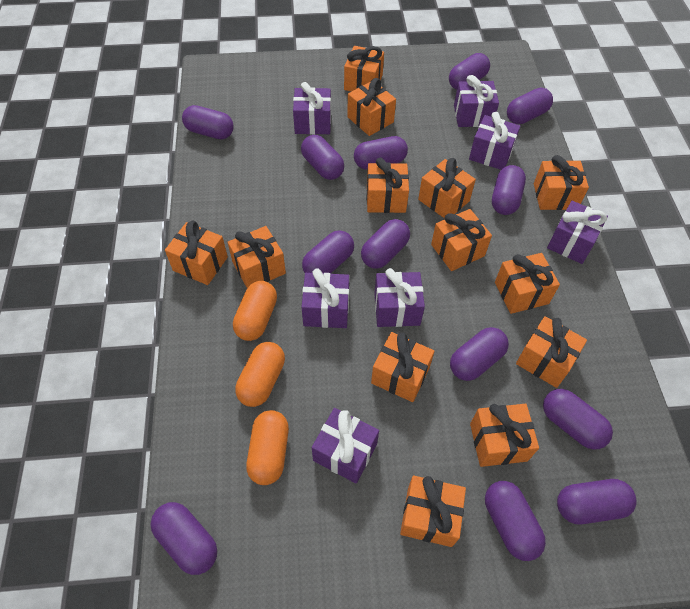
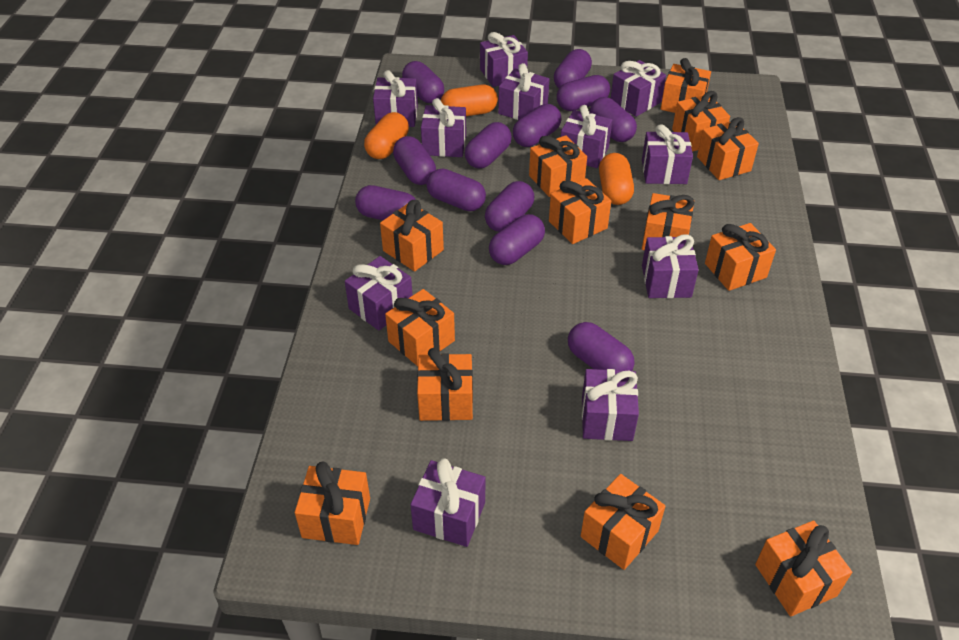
purple capsule: 13 -> 12
purple gift: 7 -> 11

